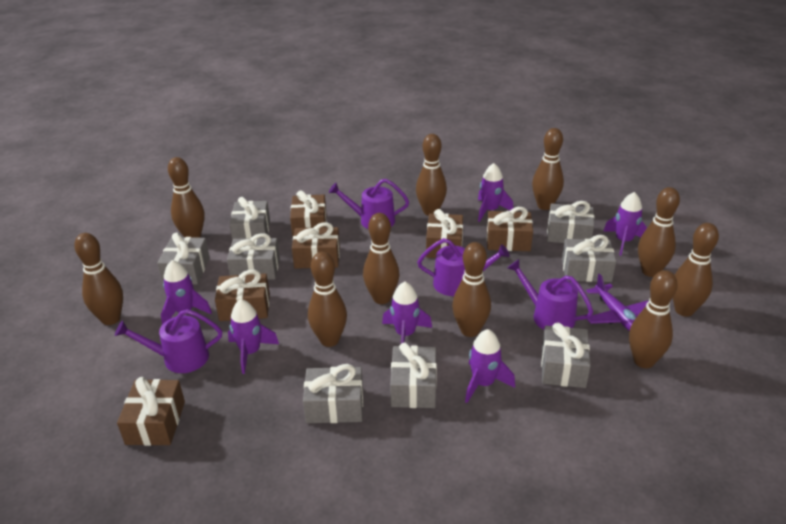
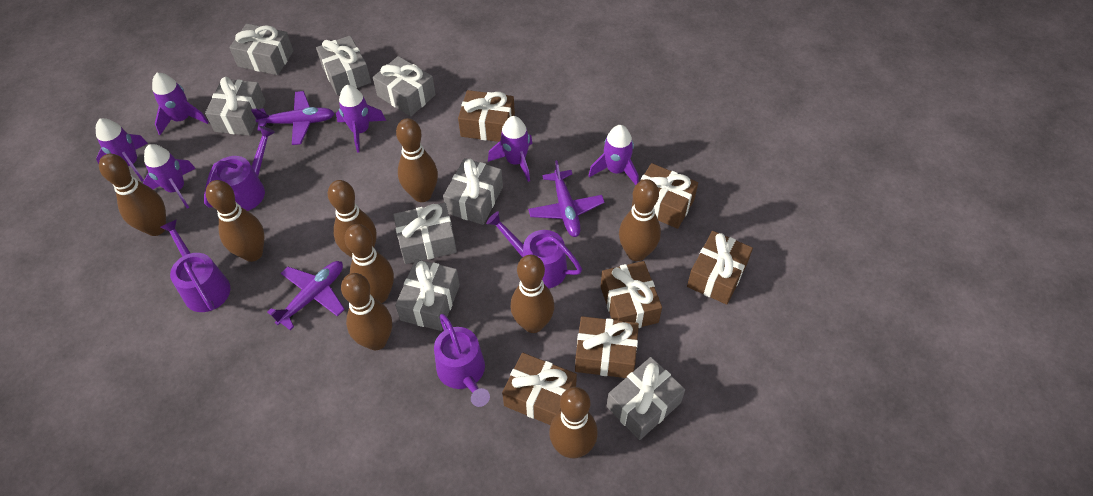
brown bowling pin: 10 -> 9
purple plane: 1 -> 3

